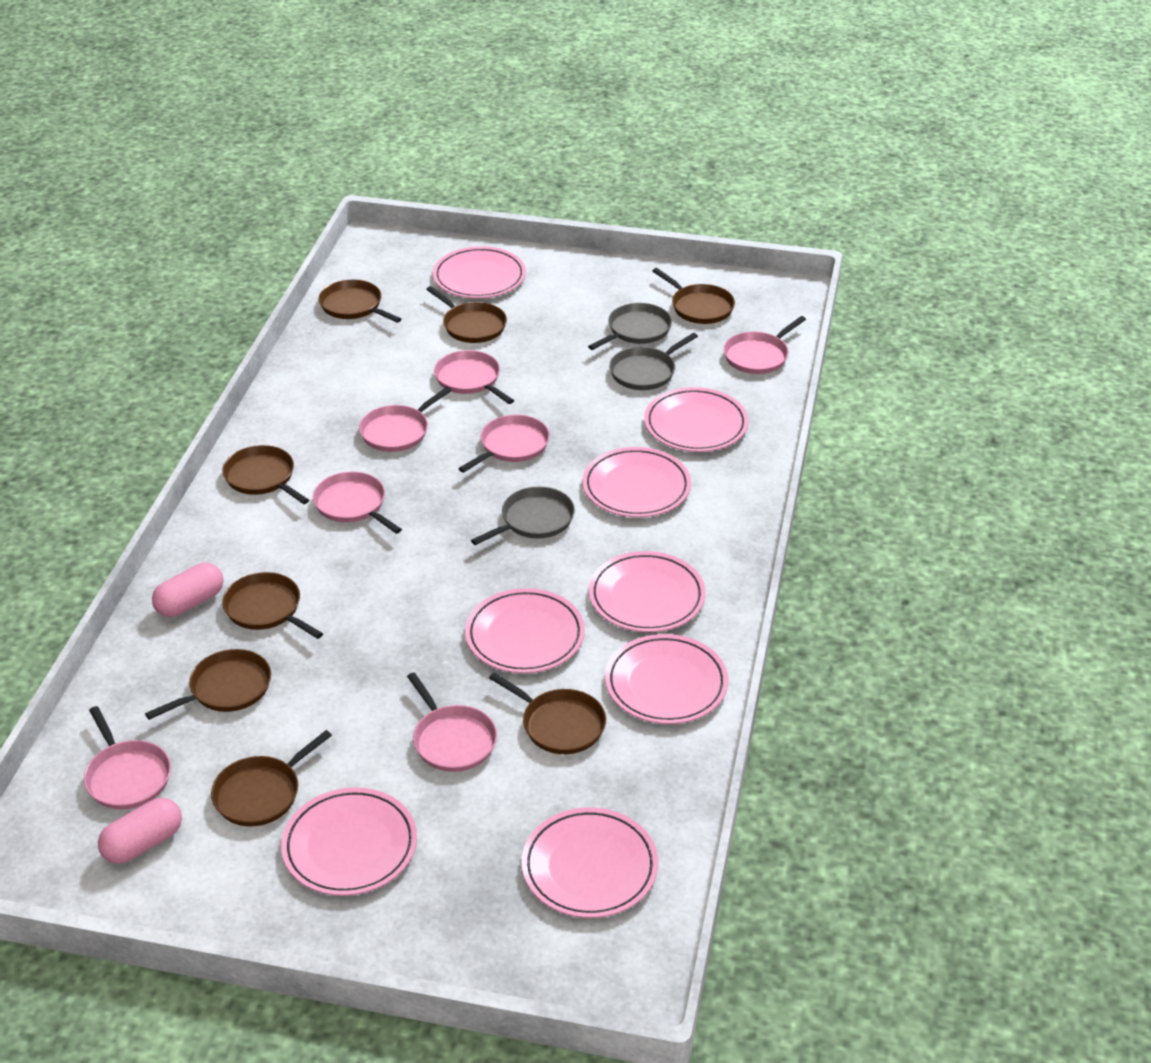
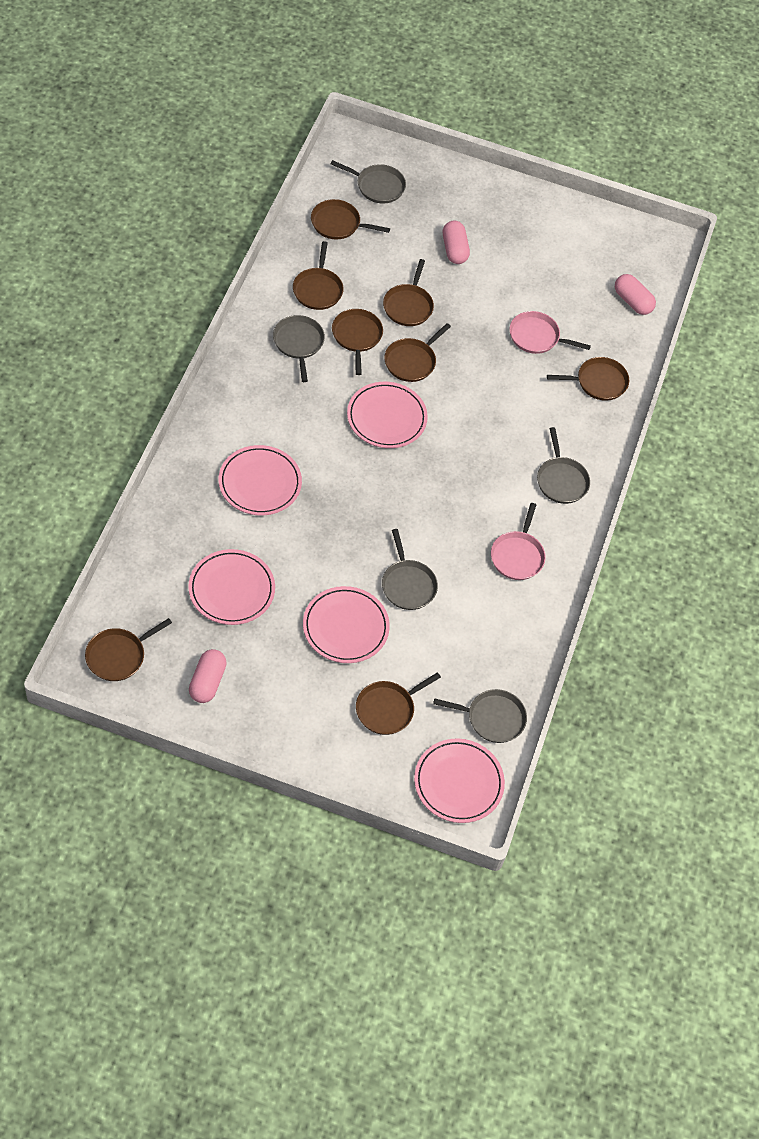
grey pan: 3 -> 5
pink capsule: 2 -> 3
pink pan: 7 -> 2
pink plate: 8 -> 5

